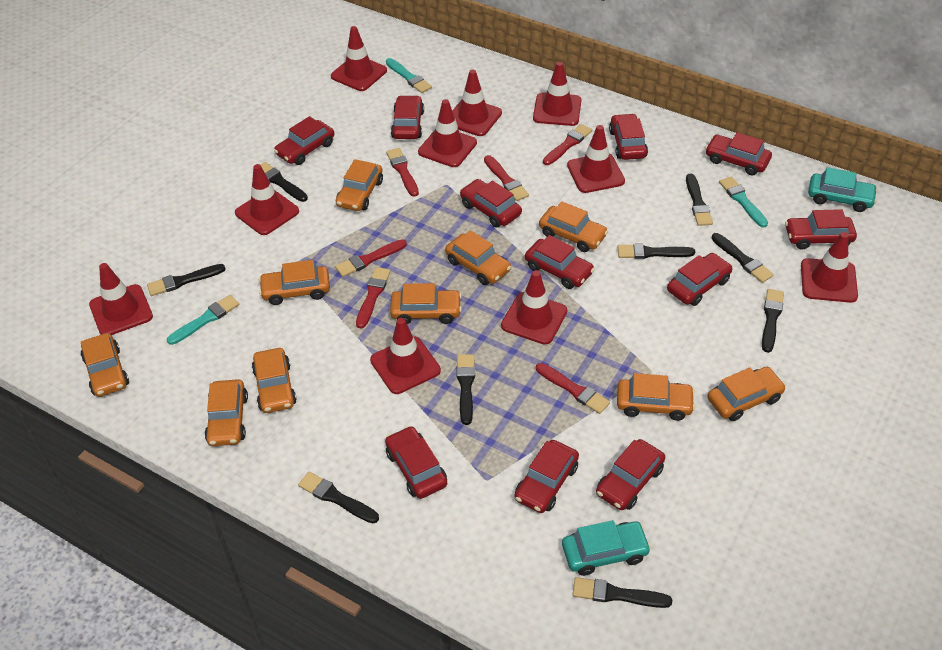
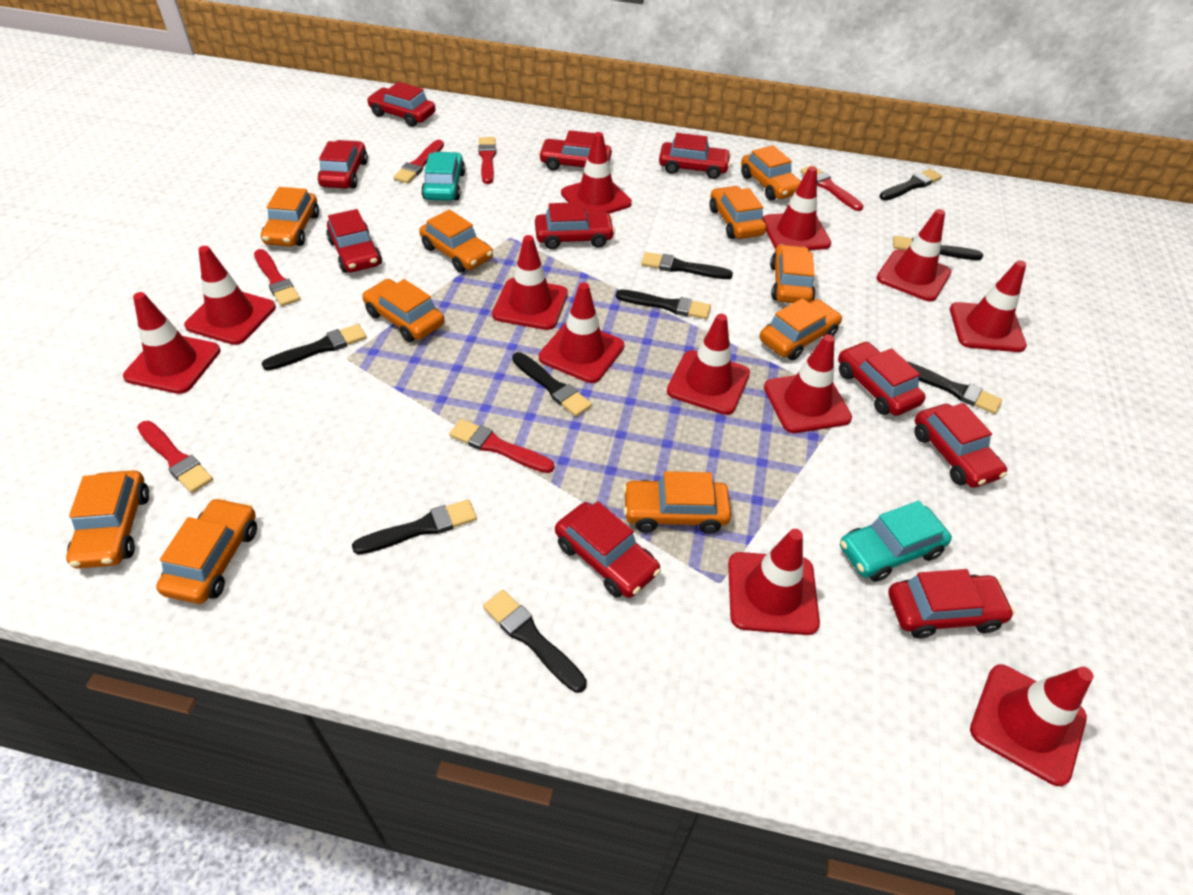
red car: 11 -> 10
red traffic cone: 10 -> 12
turquoise brush: 3 -> 0

